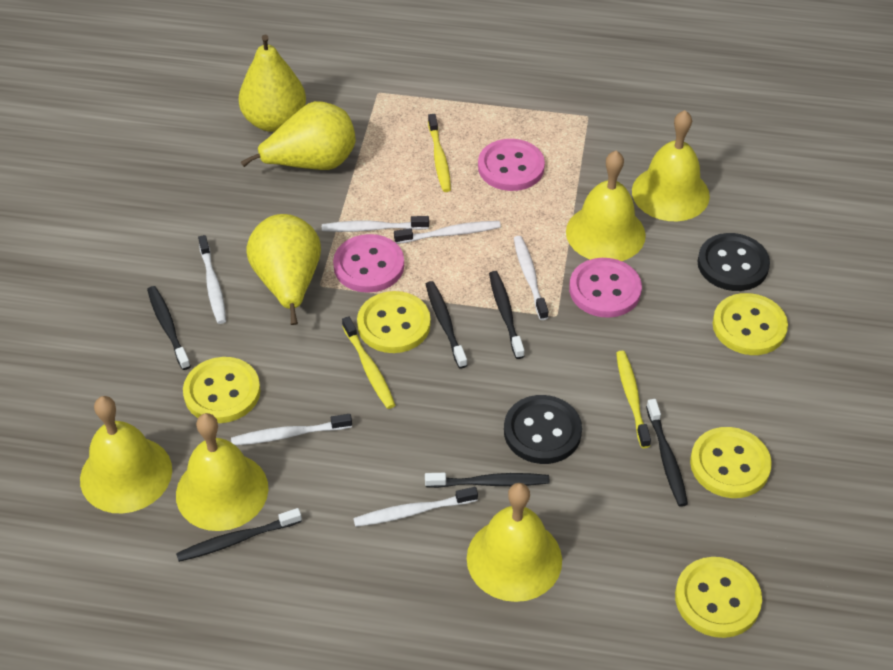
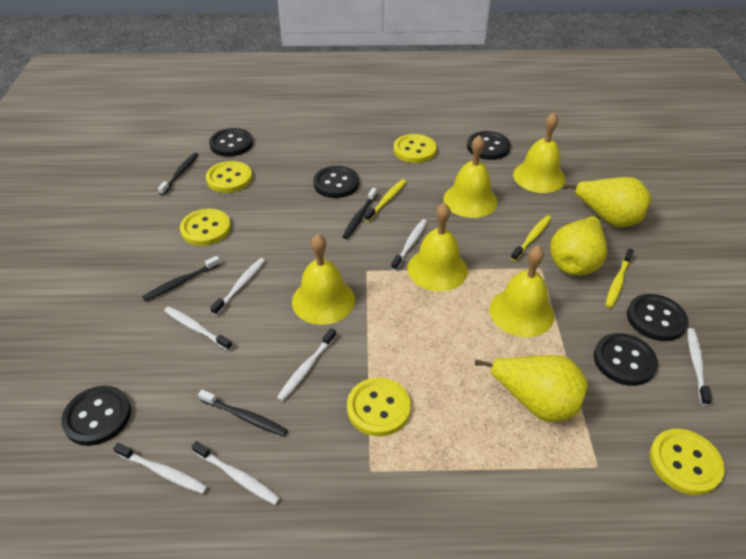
black button: 2 -> 6
black toothbrush: 6 -> 4
pink button: 3 -> 0
white toothbrush: 6 -> 7

